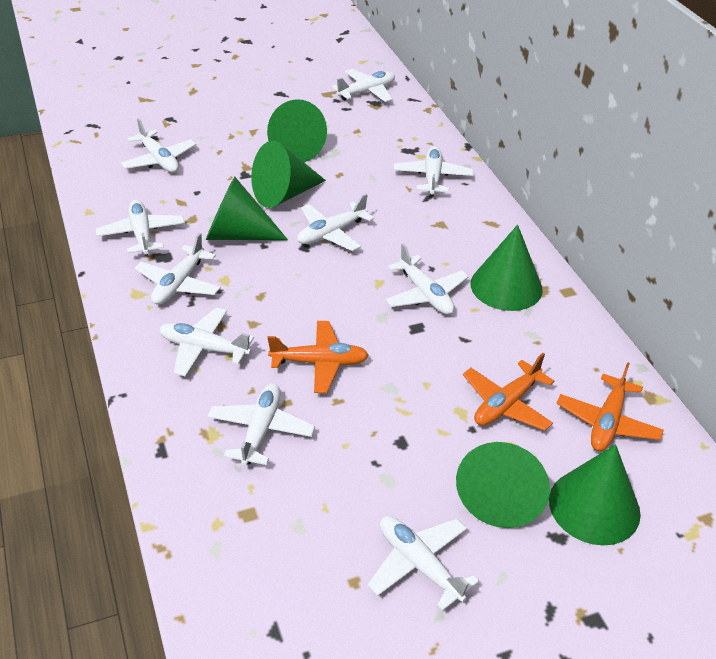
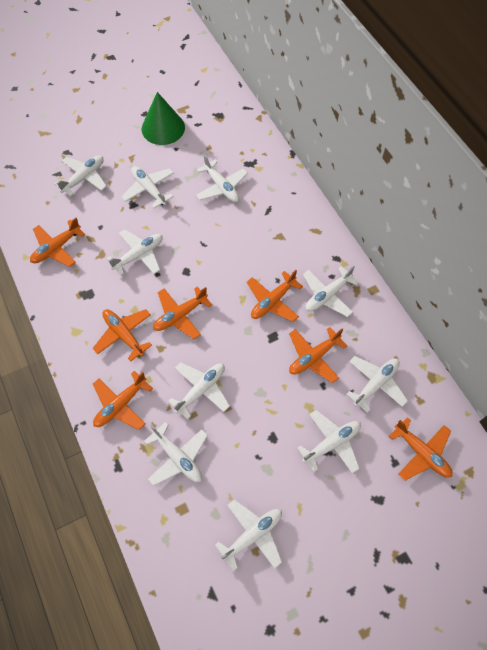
green cone: 6 -> 1
orange plane: 3 -> 7

